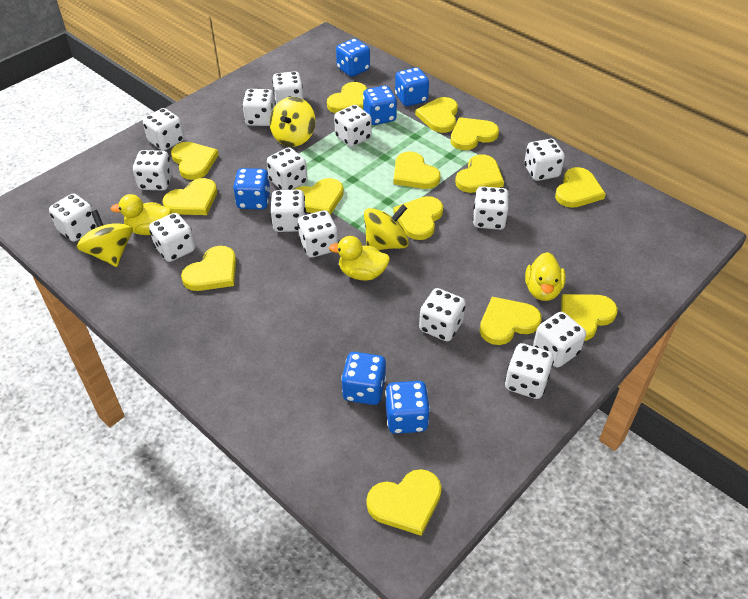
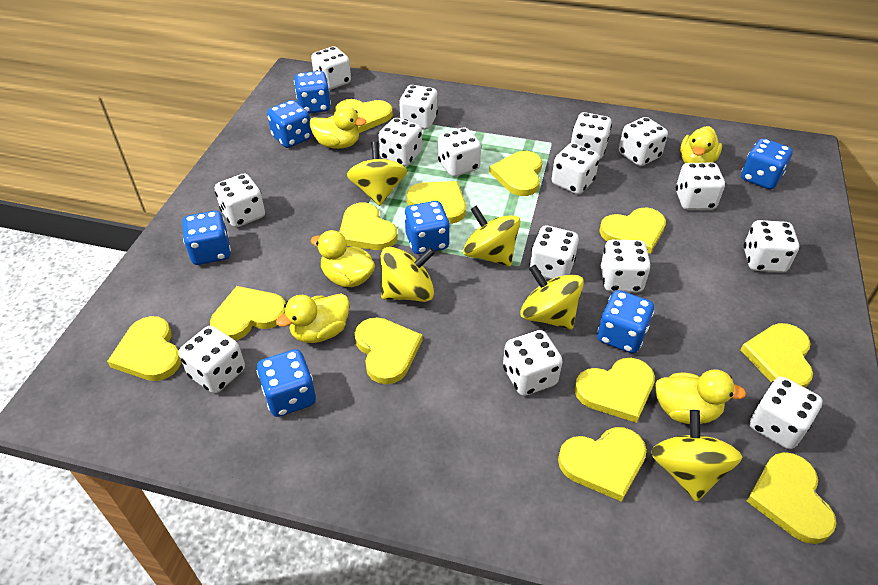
blue dice: 6 -> 7
yellow duck: 3 -> 5
yellow heart: 14 -> 12
yellow spinning top: 3 -> 5

